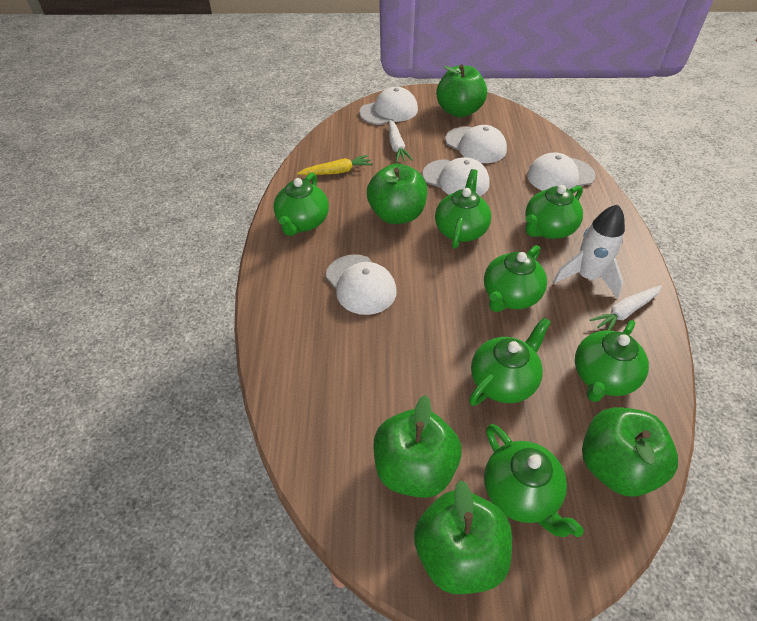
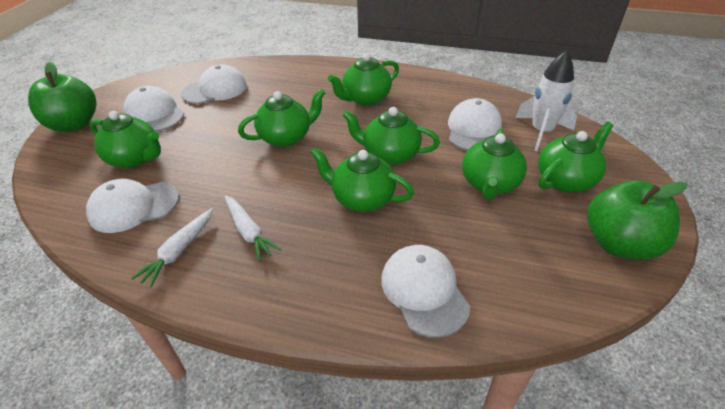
green apple: 5 -> 2
yellow carrot: 1 -> 0

